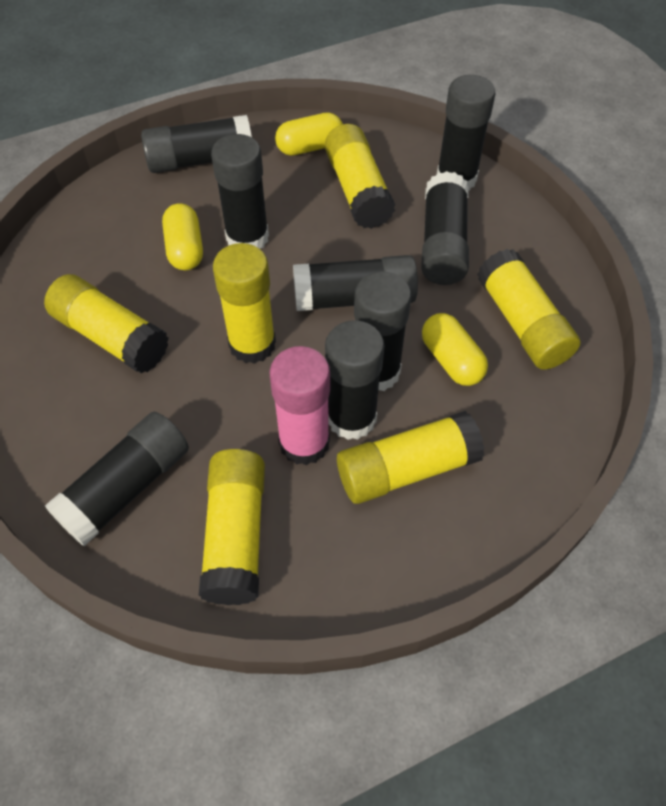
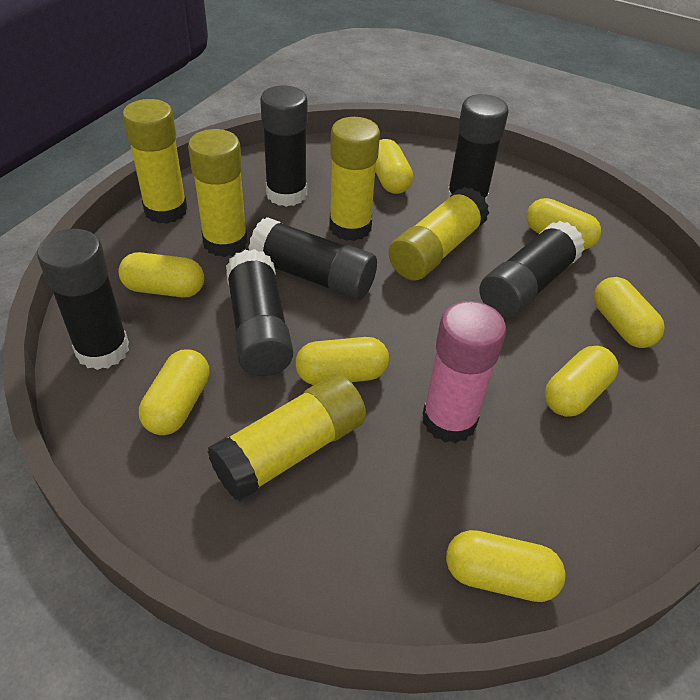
black glue stick: 8 -> 6
yellow capsule: 3 -> 8
yellow glue stick: 6 -> 5

